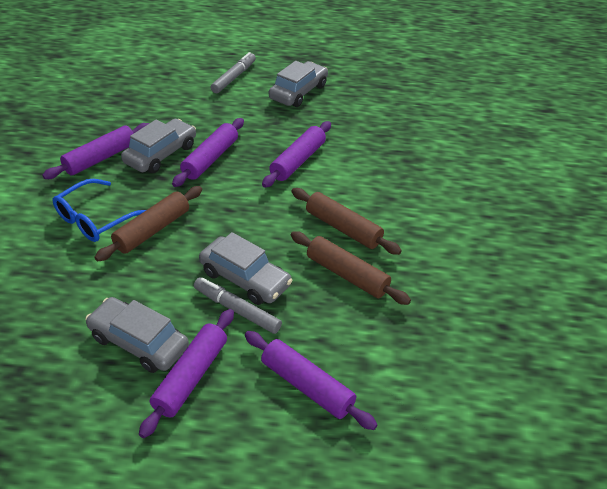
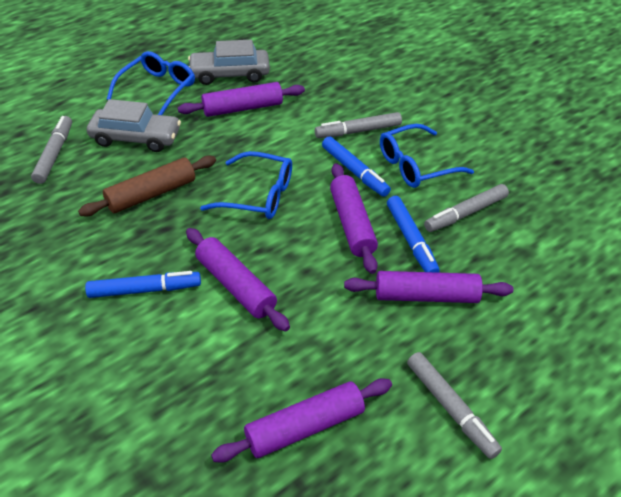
blue glasses: 1 -> 3
blue marker: 0 -> 3
brown rolling pin: 3 -> 1
grey car: 4 -> 2
grey marker: 2 -> 4

